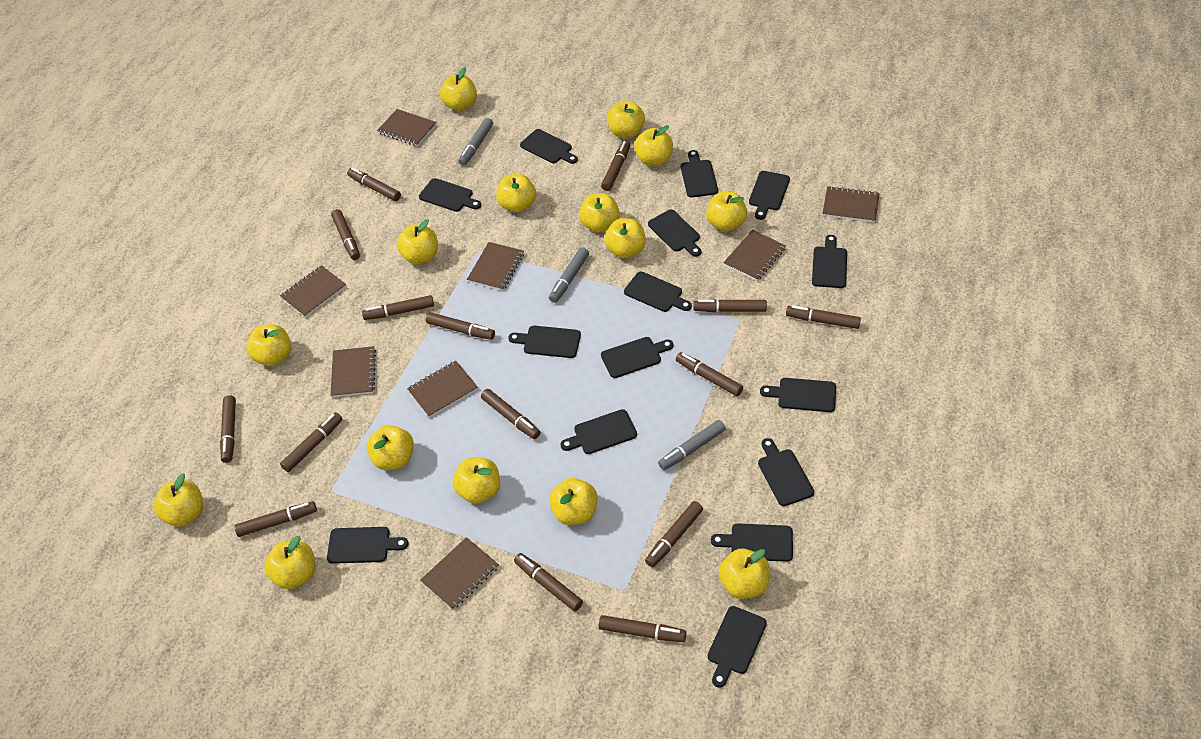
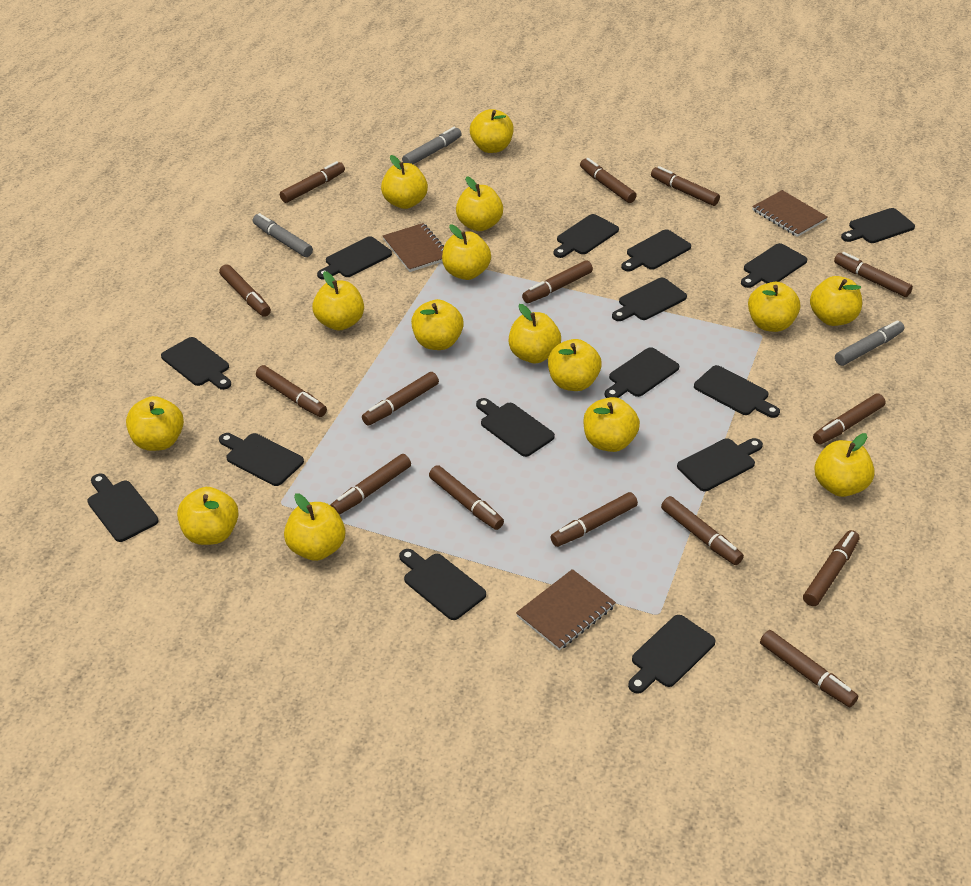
brown notebook: 8 -> 3

